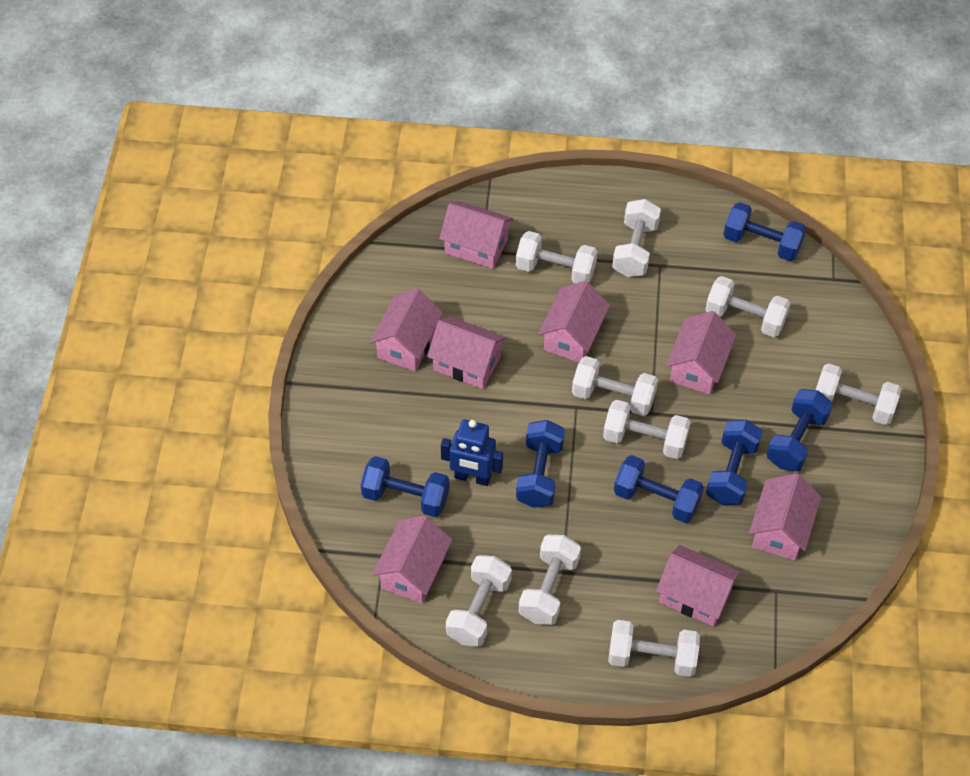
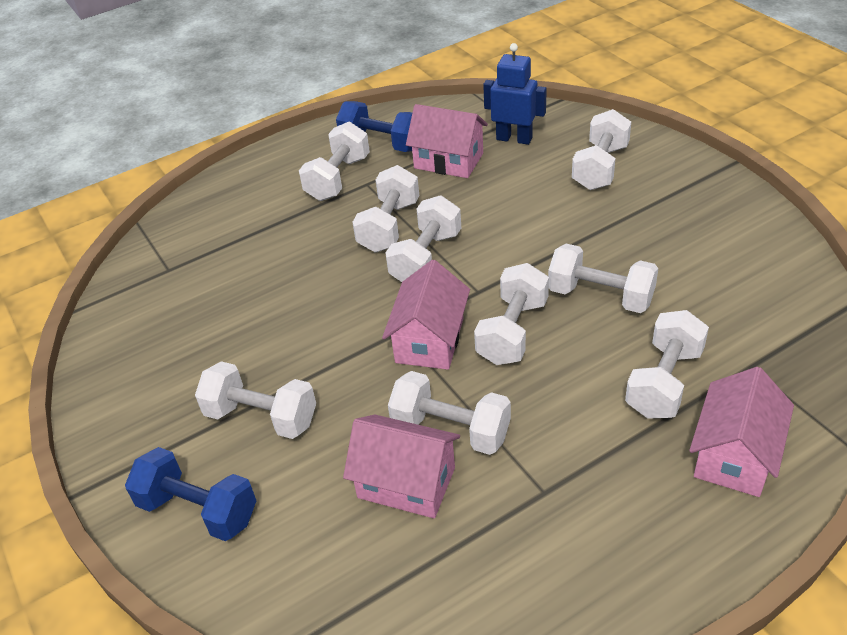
blue dumbbell: 6 -> 2
pink house: 8 -> 4

